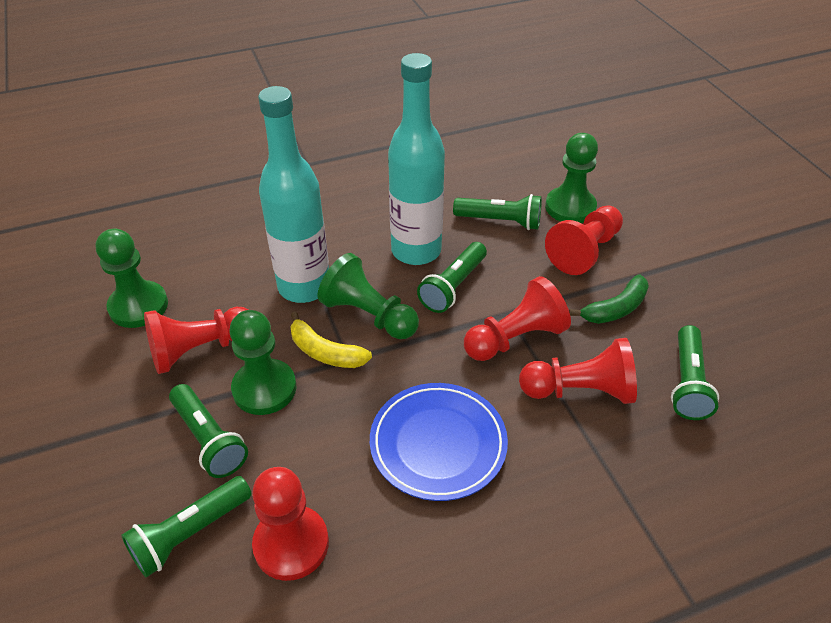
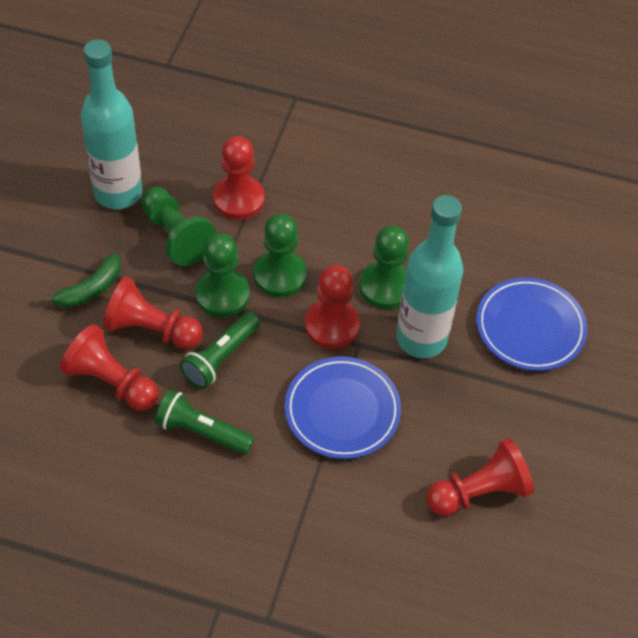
blue plate: 1 -> 2
green flashlight: 5 -> 2
yellow banana: 1 -> 0

